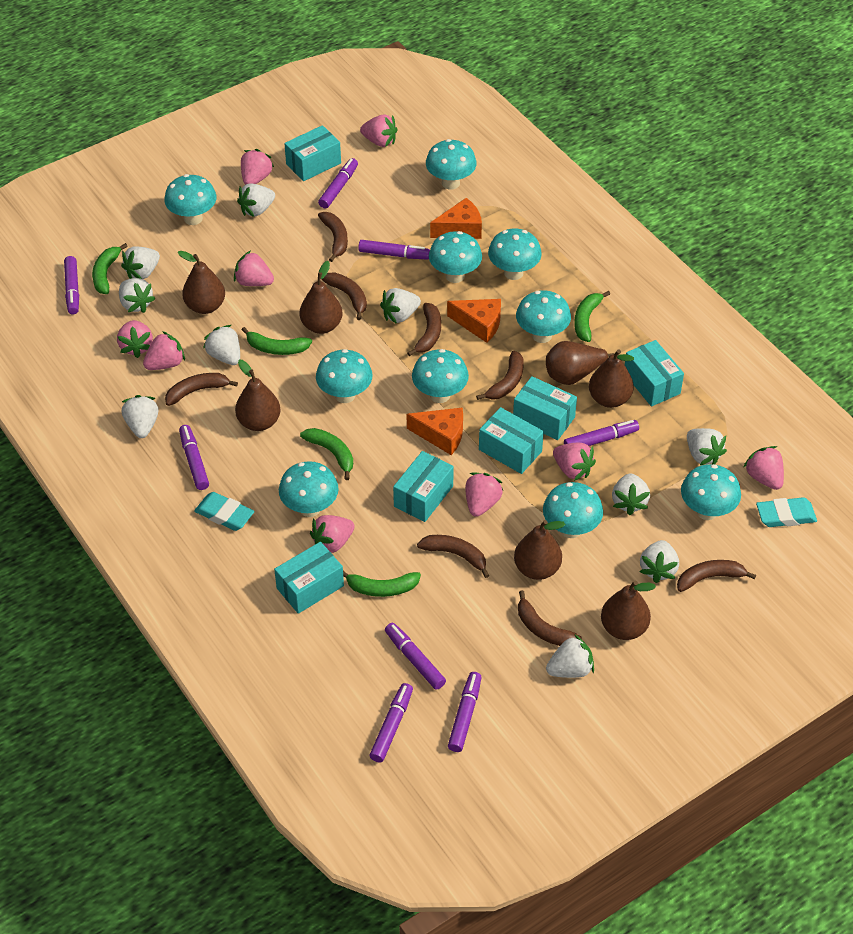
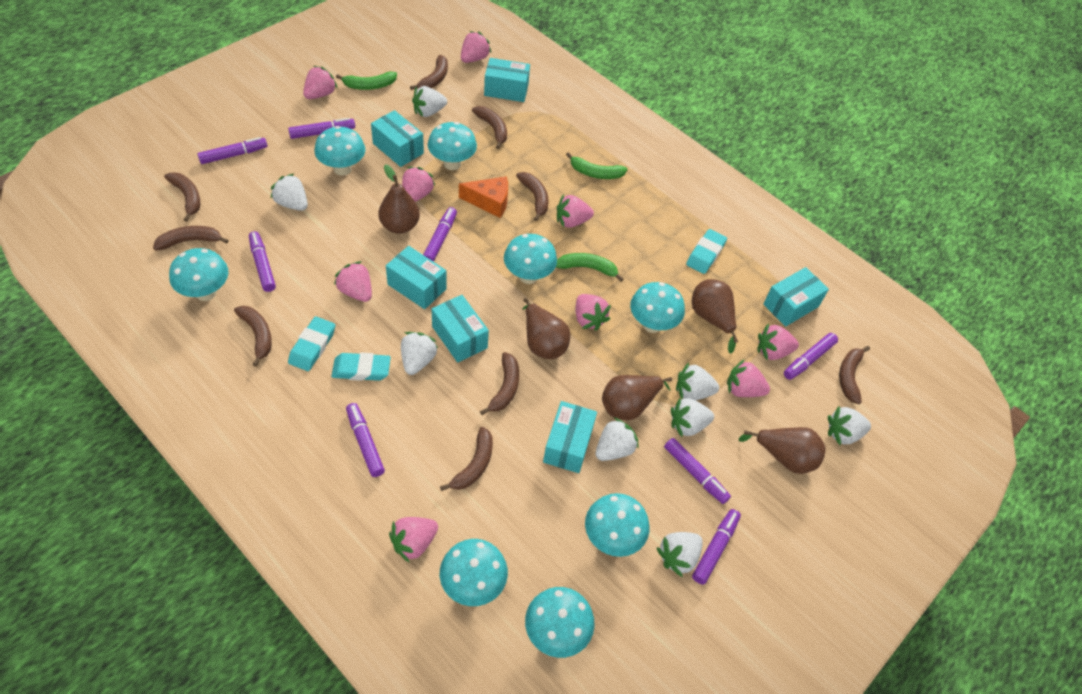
brown banana: 8 -> 9
brown pear: 7 -> 5
green banana: 5 -> 3
orange cheese: 3 -> 1
turquoise eraser: 2 -> 3
turquoise mushroom: 10 -> 8
white strawberry: 10 -> 8

